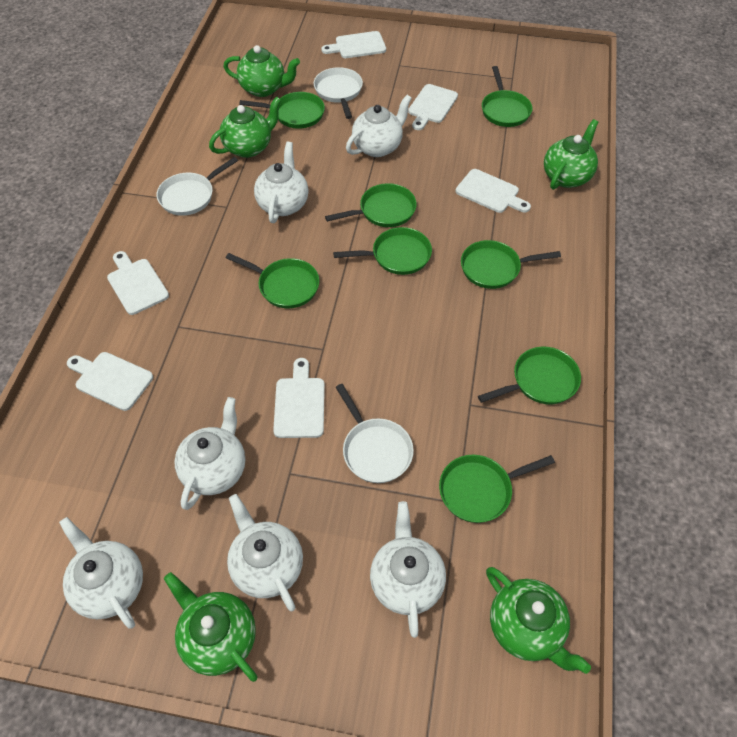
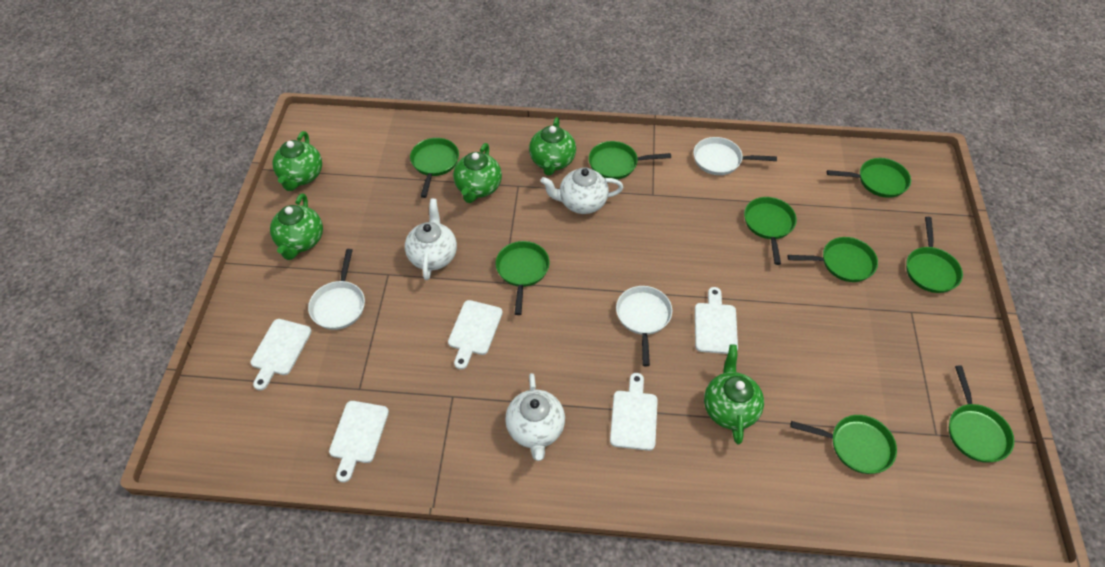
green pan: 8 -> 9
white cutting board: 6 -> 5
white teapot: 6 -> 3

